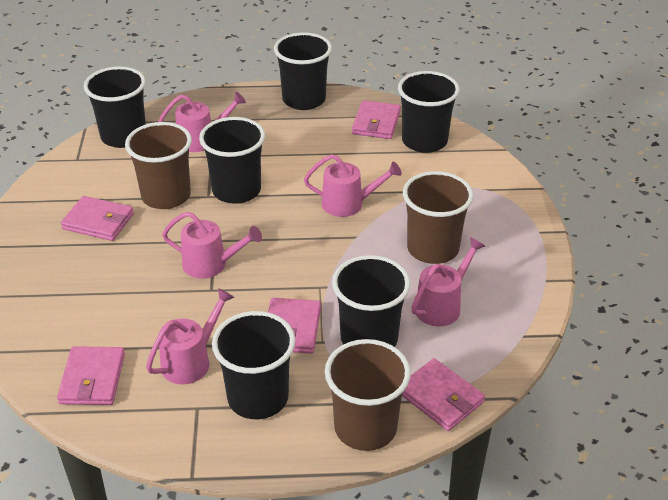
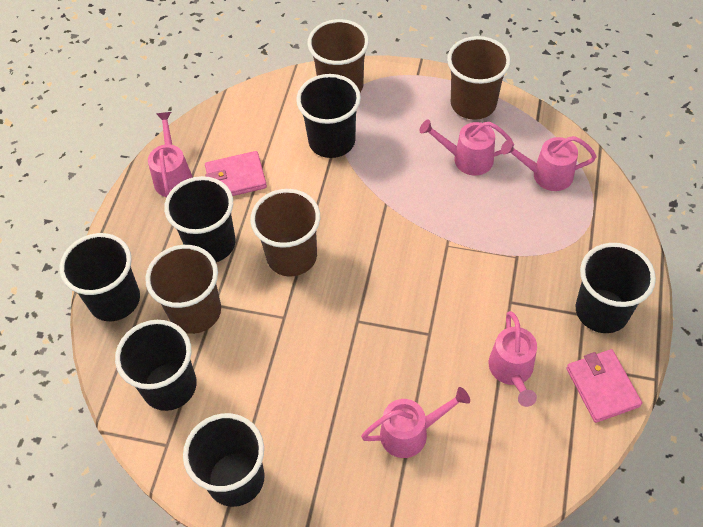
brown cup: 3 -> 4
pink wallet: 5 -> 2

